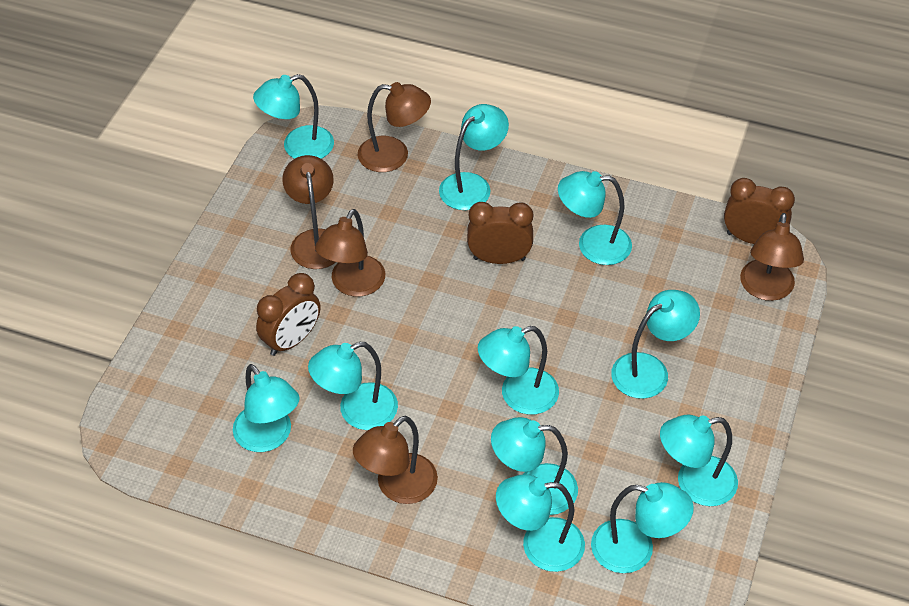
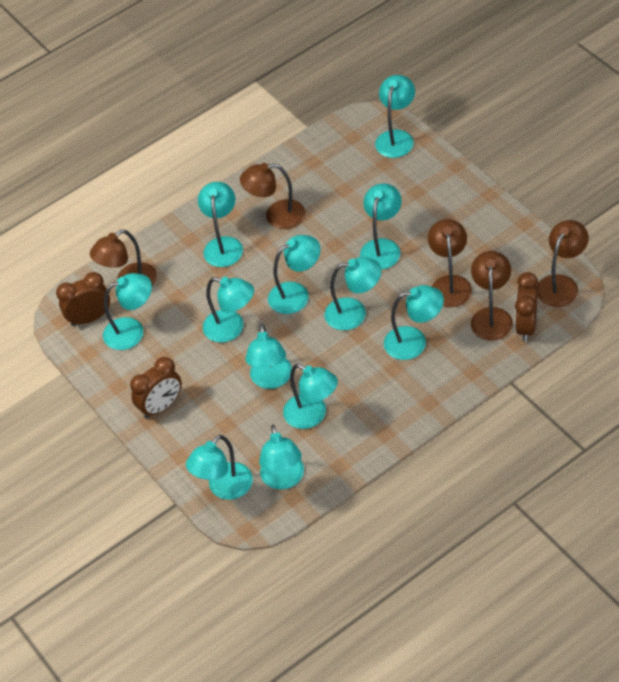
turquoise lamp: 11 -> 12

